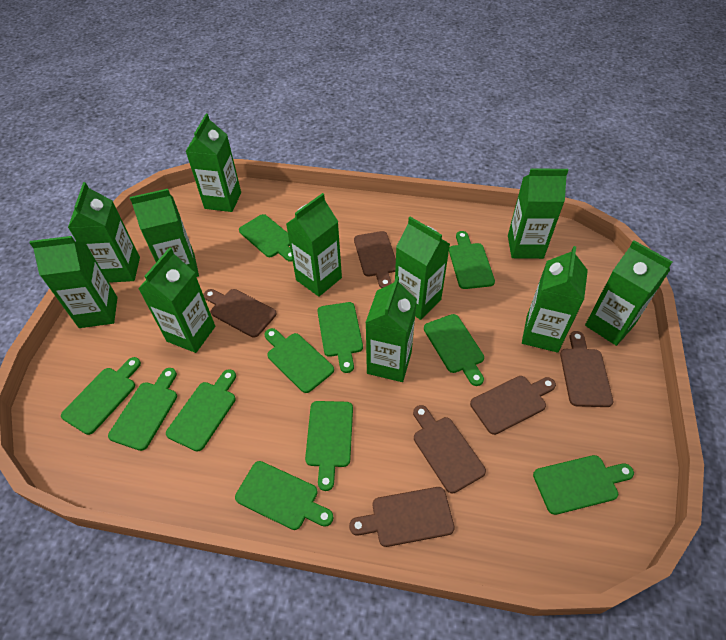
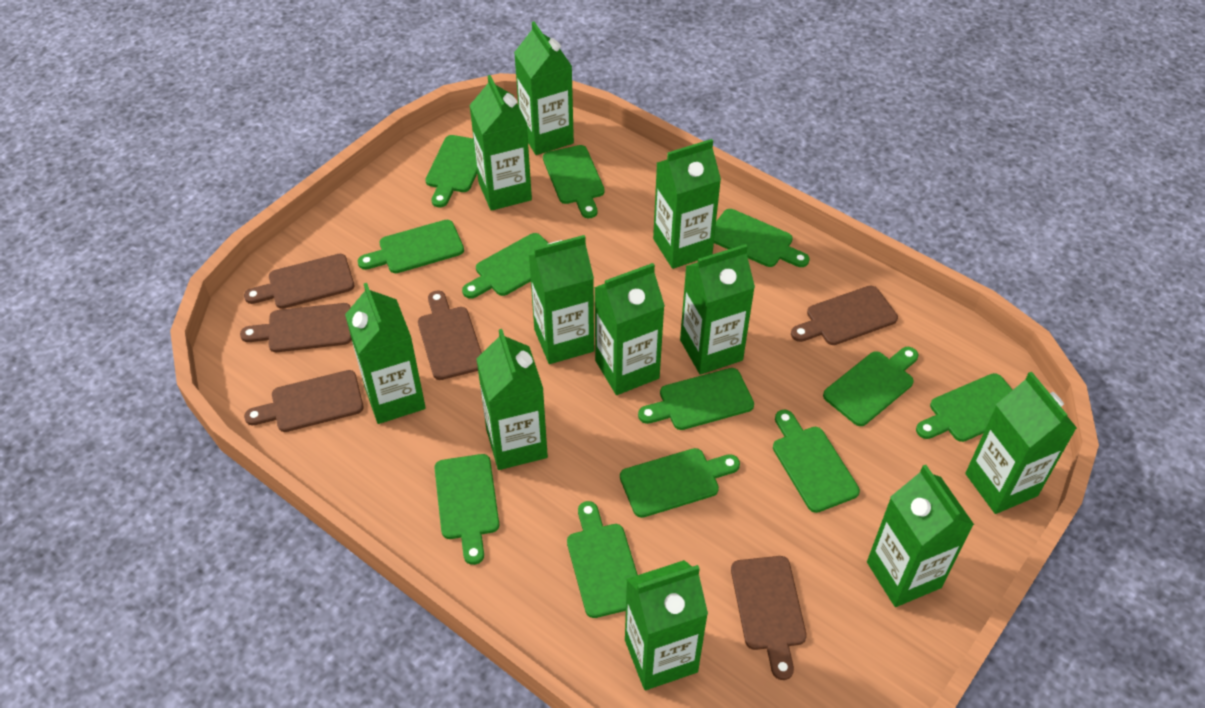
green cutting board: 11 -> 12

